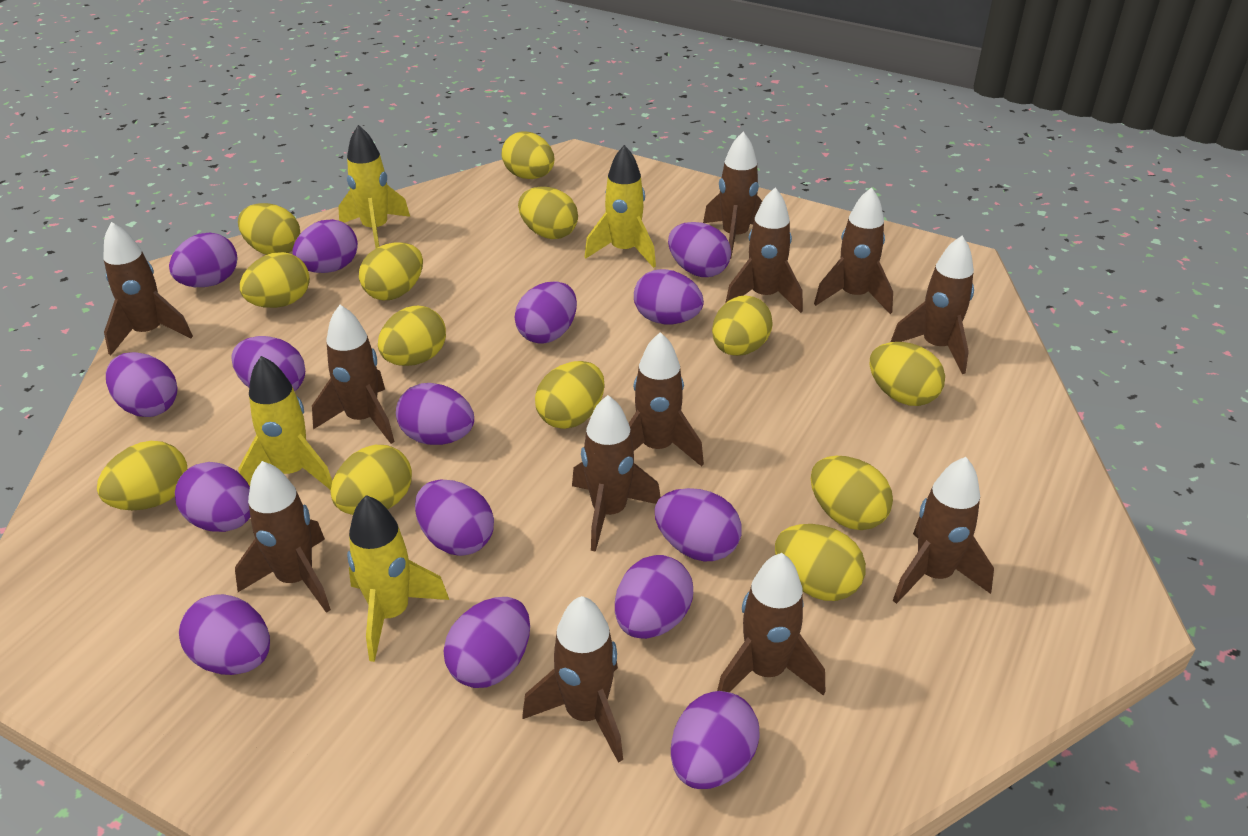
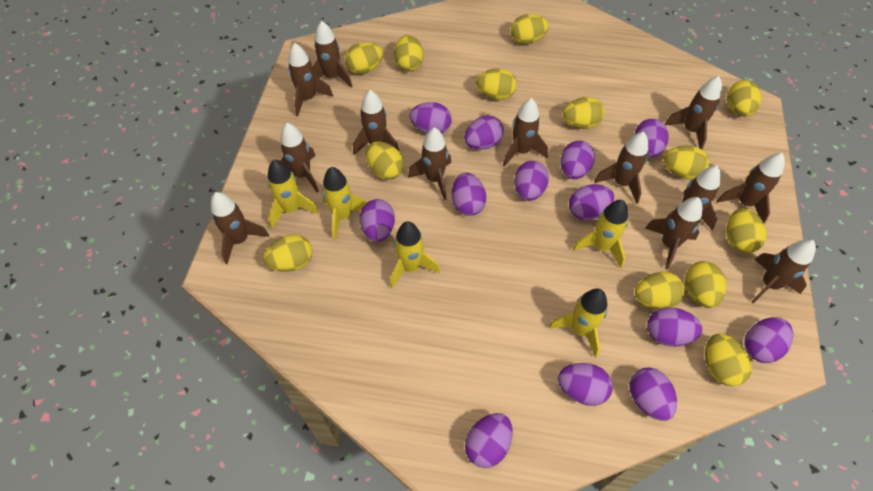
brown rocket: 12 -> 13
purple egg: 15 -> 13
yellow rocket: 4 -> 5

